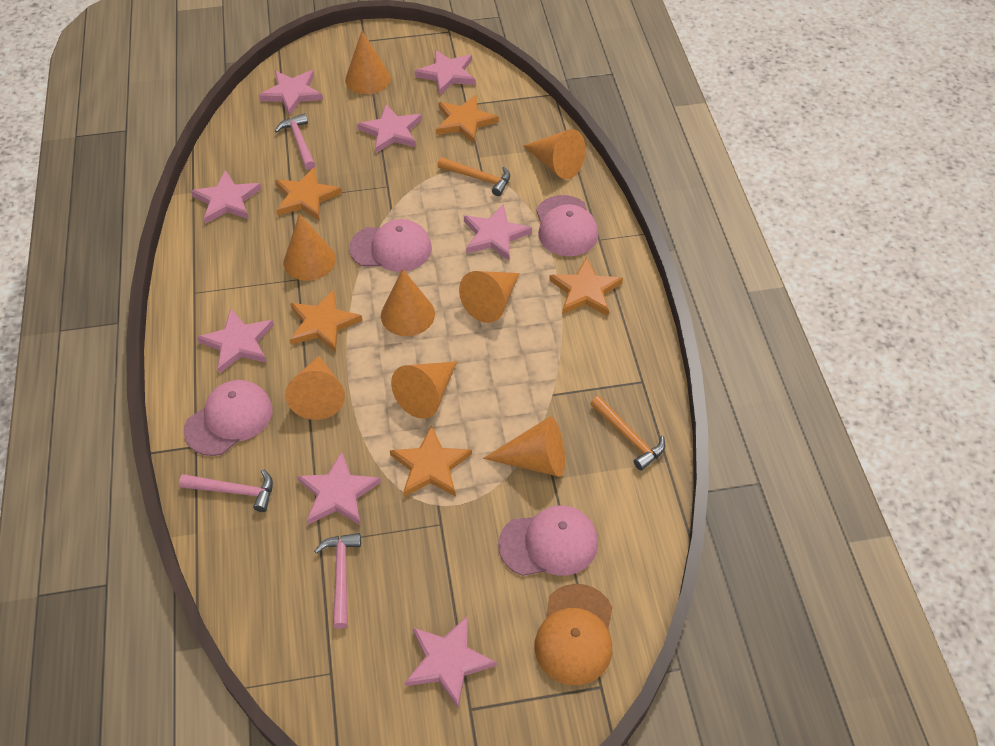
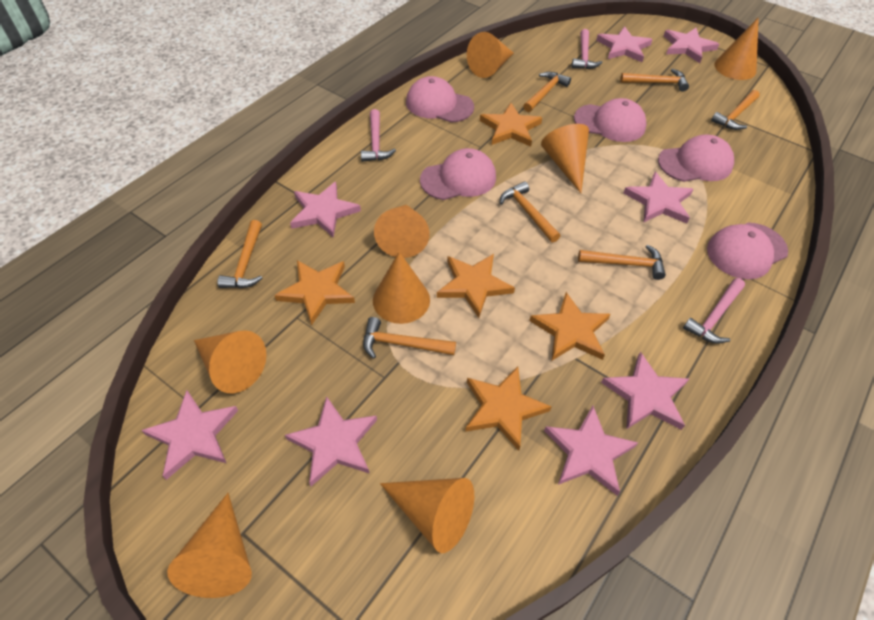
orange cap: 1 -> 0
orange hammer: 2 -> 7
pink cap: 4 -> 5

